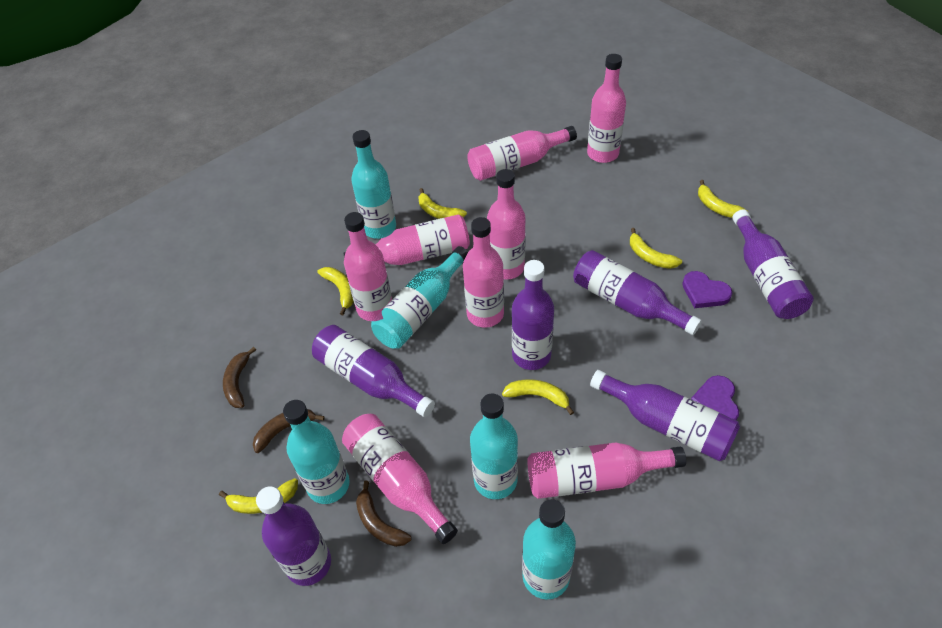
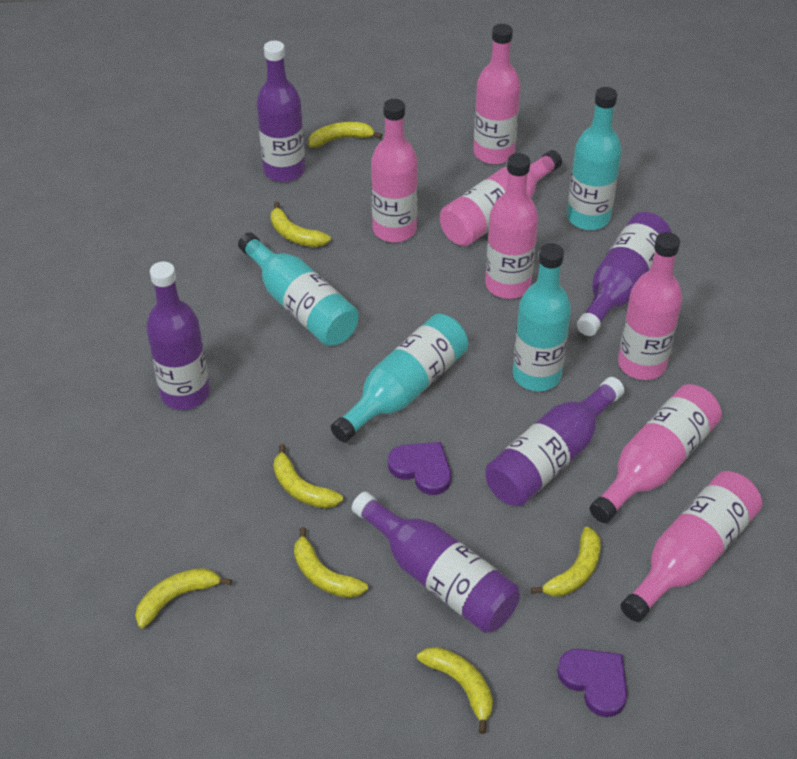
brown banana: 3 -> 0
pink bottle: 8 -> 7
purple bottle: 6 -> 5
turquoise bottle: 5 -> 4
yellow banana: 6 -> 7

